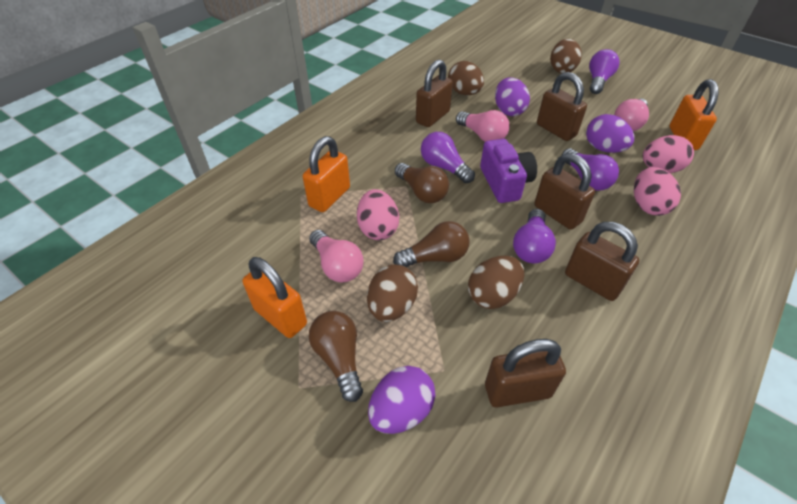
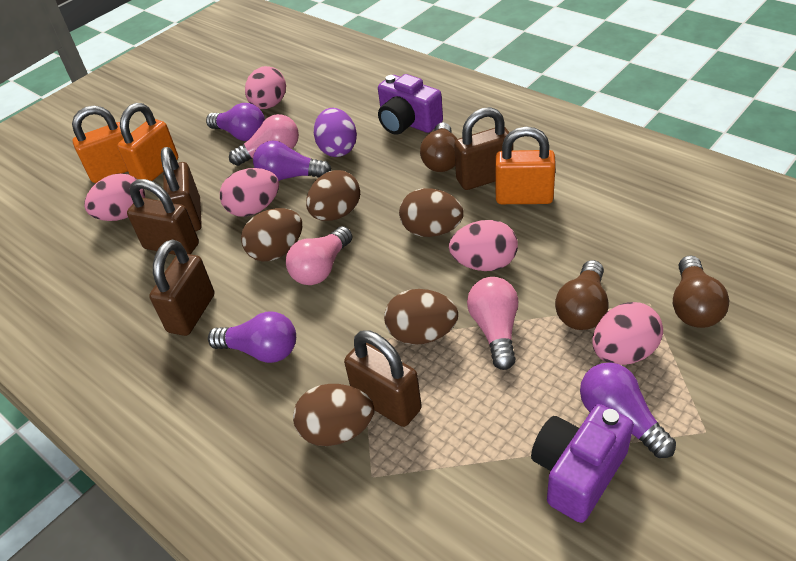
brown egg: 4 -> 5
pink egg: 3 -> 5
purple camera: 1 -> 2
purple egg: 3 -> 1

